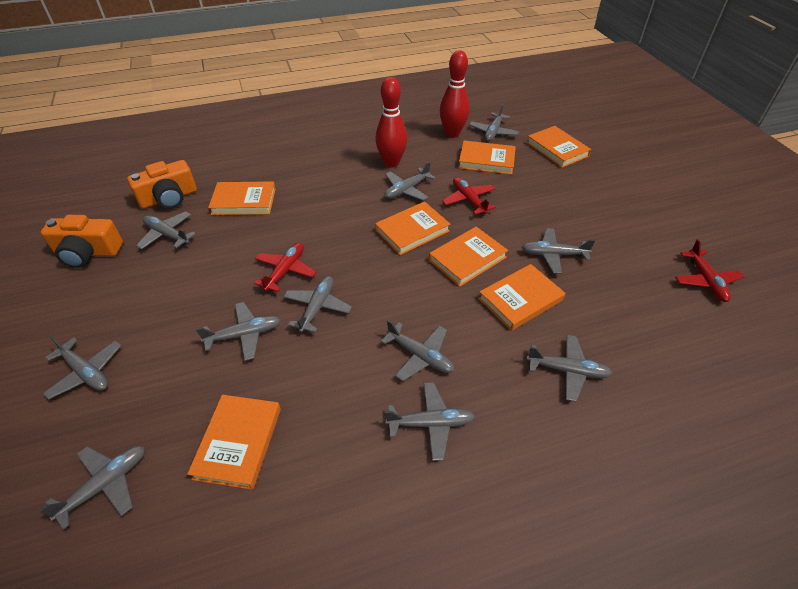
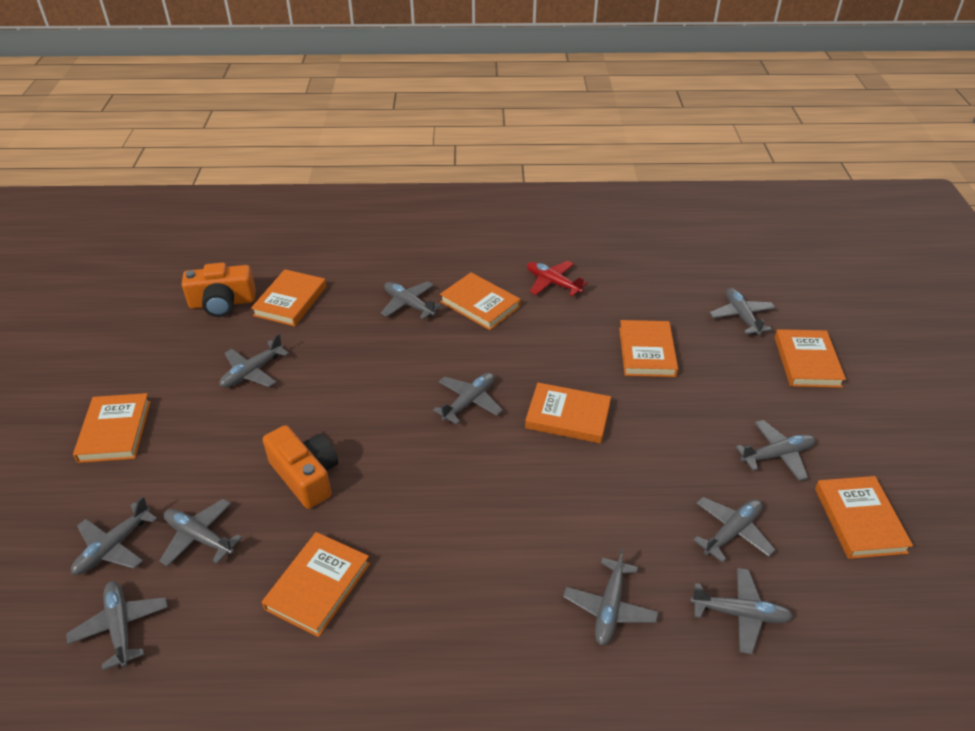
orange book: 7 -> 8
red bowling pin: 2 -> 0
red plane: 3 -> 1

